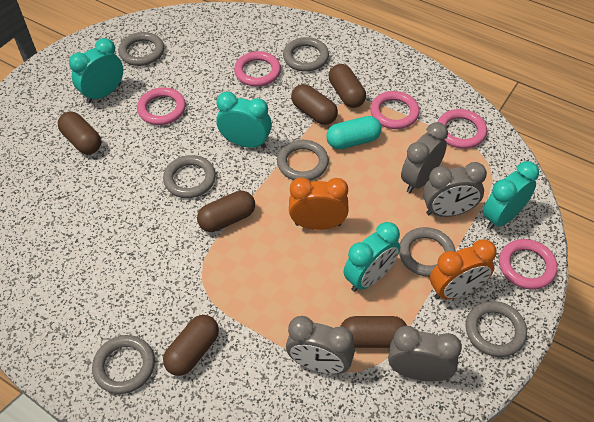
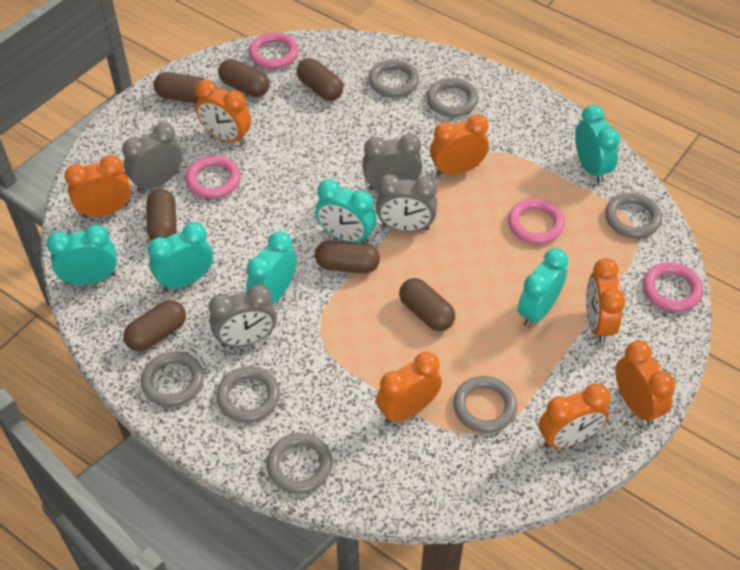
brown capsule: 6 -> 7
orange clock: 2 -> 7
pink ring: 5 -> 4
turquoise capsule: 1 -> 0
turquoise clock: 4 -> 6

